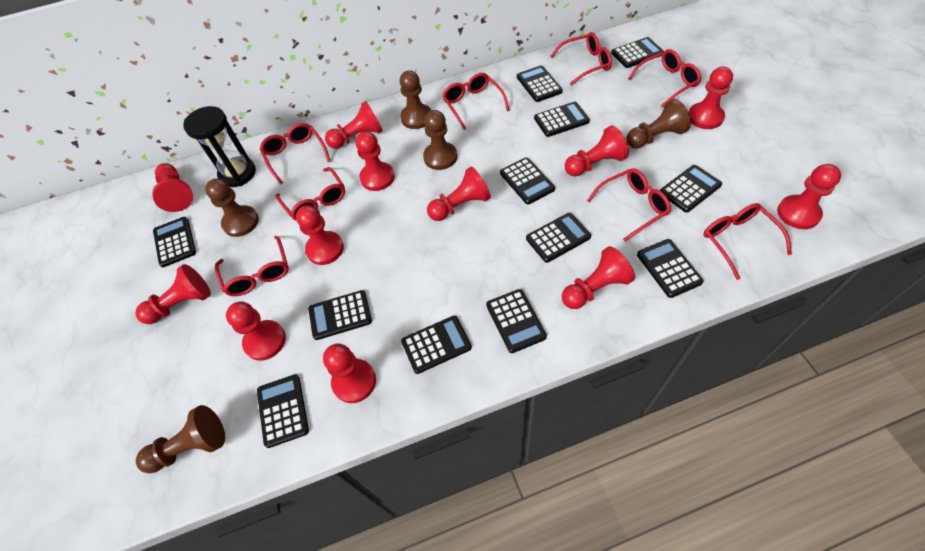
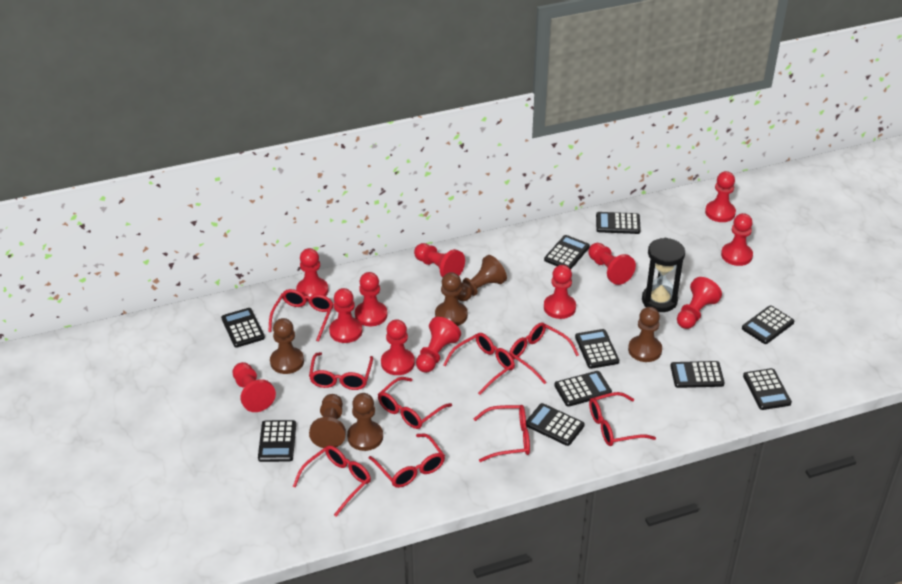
black calculator: 12 -> 10
brown pawn: 5 -> 6
red glasses: 8 -> 9

